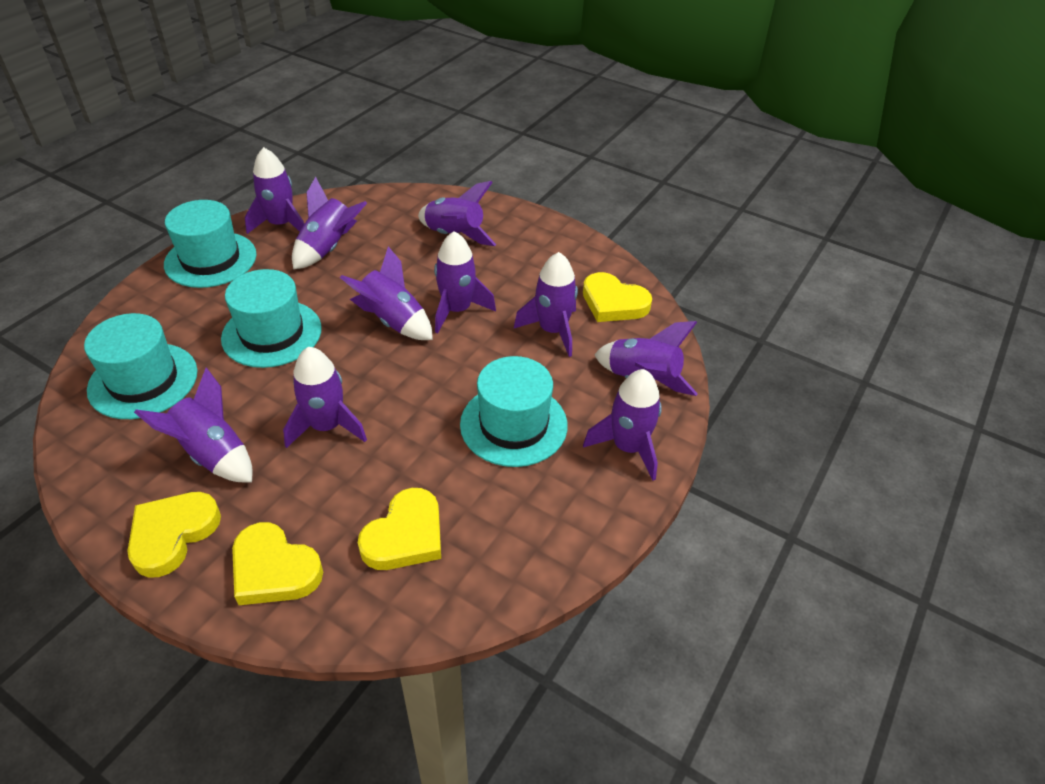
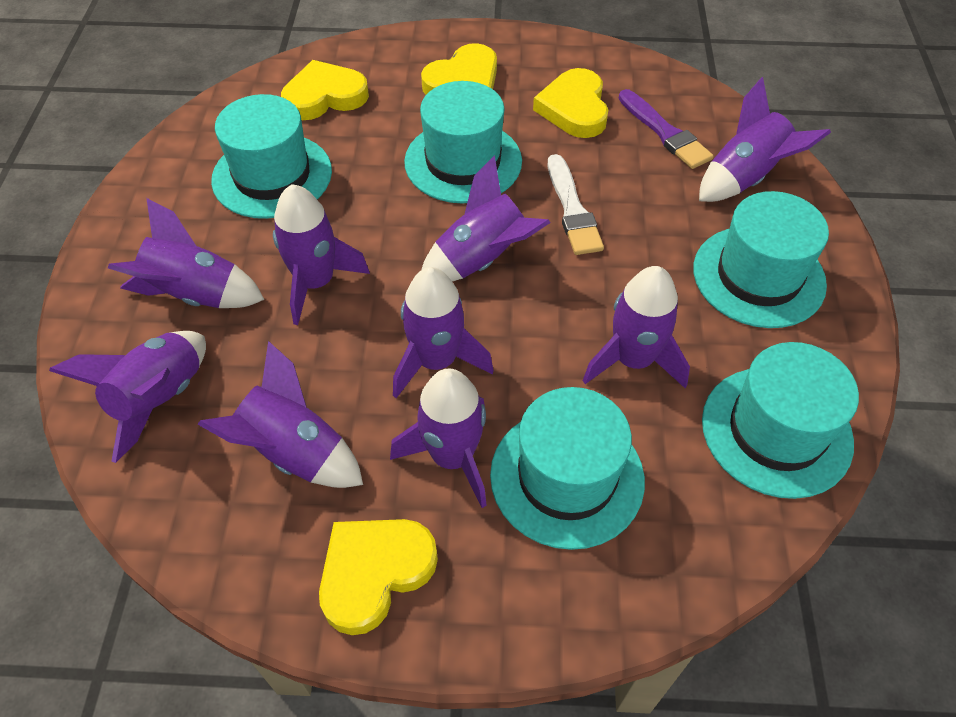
purple brush: 0 -> 1
purple rocket: 10 -> 9
turquoise hat: 4 -> 5
white brush: 0 -> 1

